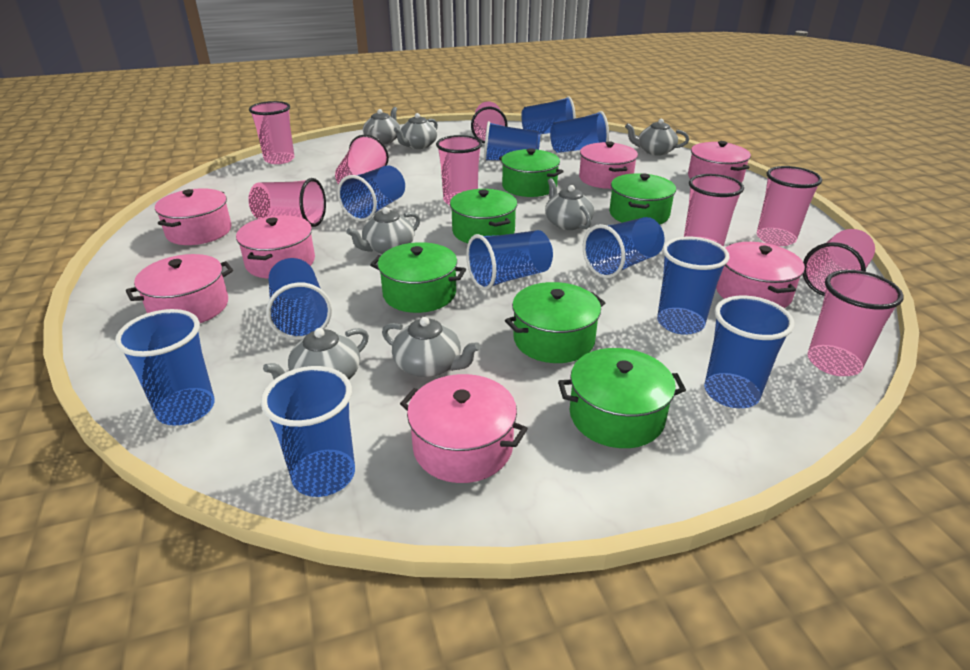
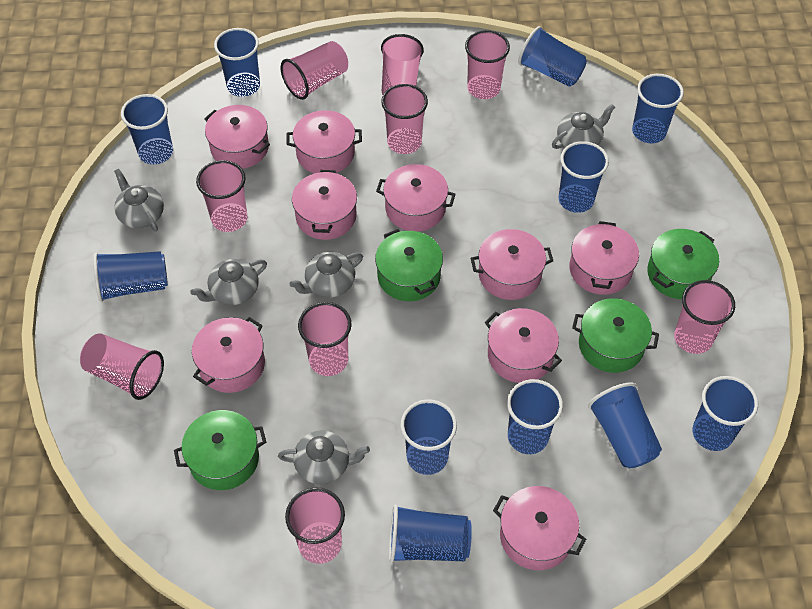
green pot: 6 -> 4
grey teapot: 7 -> 5
pink pot: 7 -> 9

